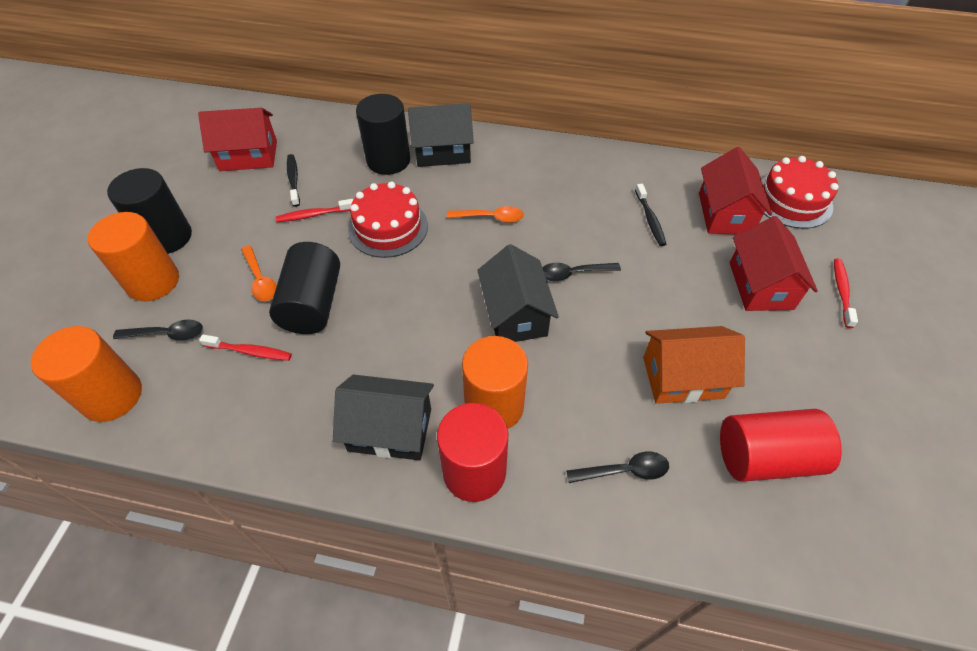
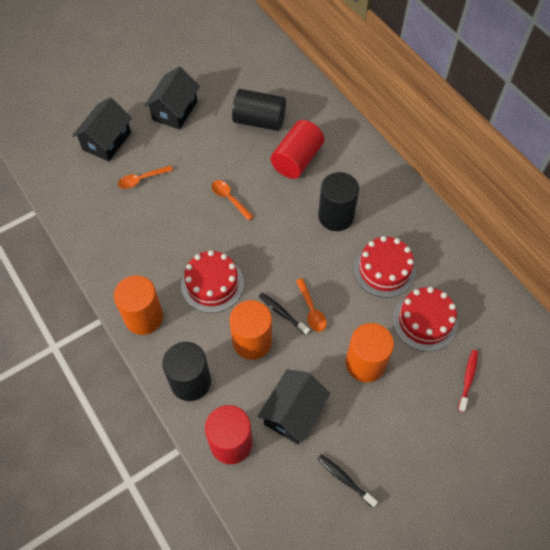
black spoon: 3 -> 0
orange house: 1 -> 0
orange spoon: 2 -> 3
red cake: 2 -> 3
red house: 3 -> 0
red toothbrush: 3 -> 1

